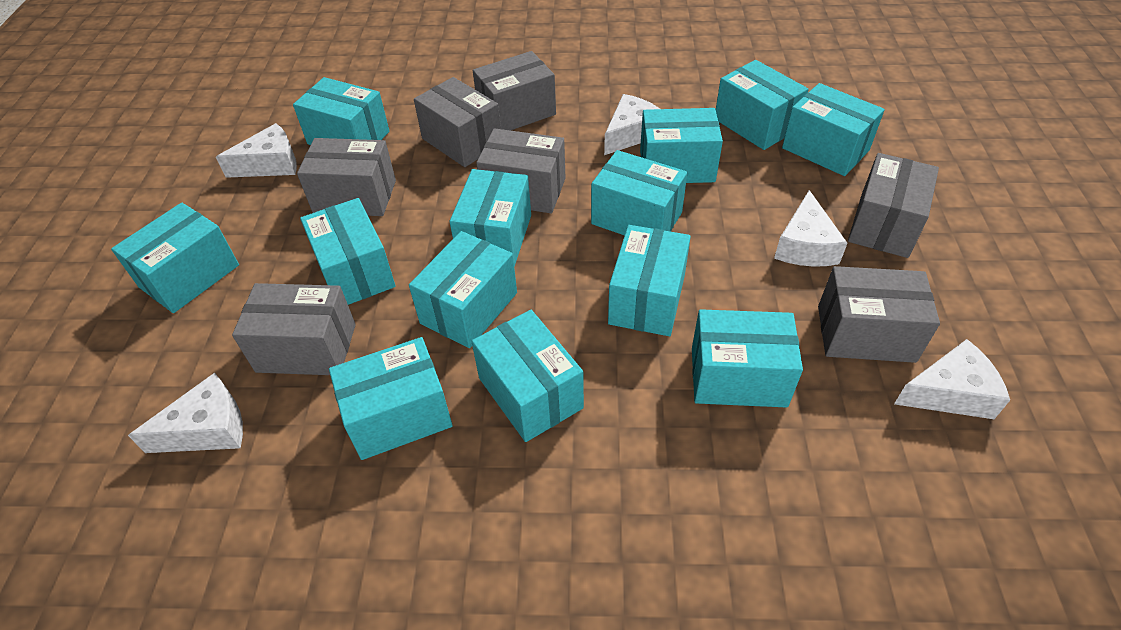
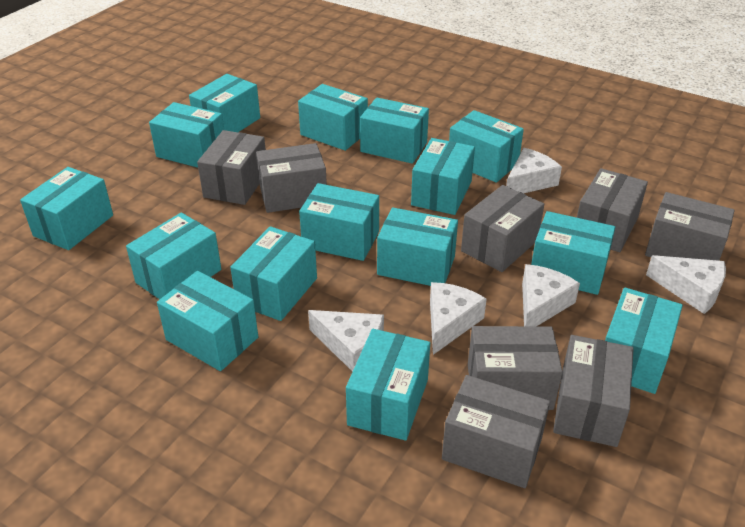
grey box: 7 -> 8
turquoise box: 13 -> 15

